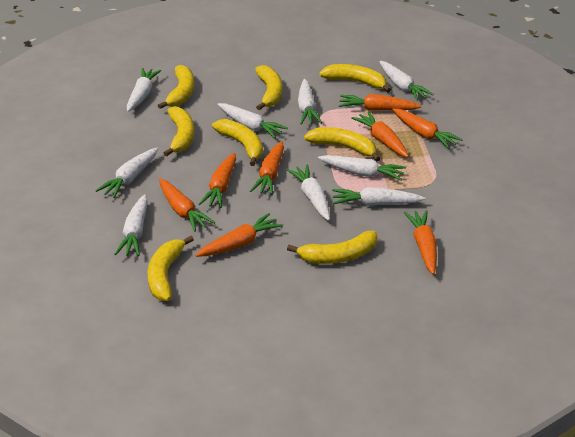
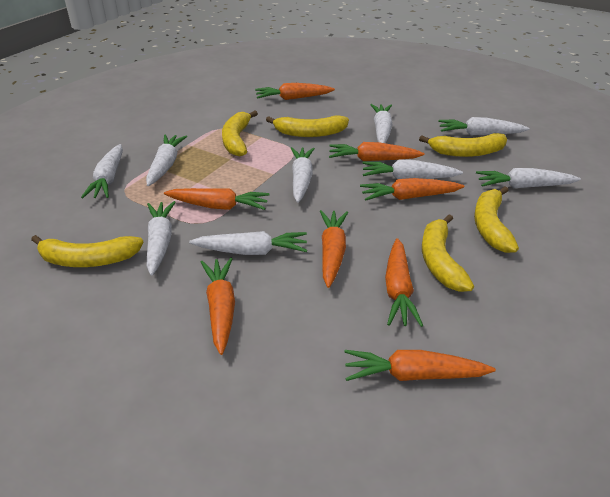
yellow banana: 8 -> 6

